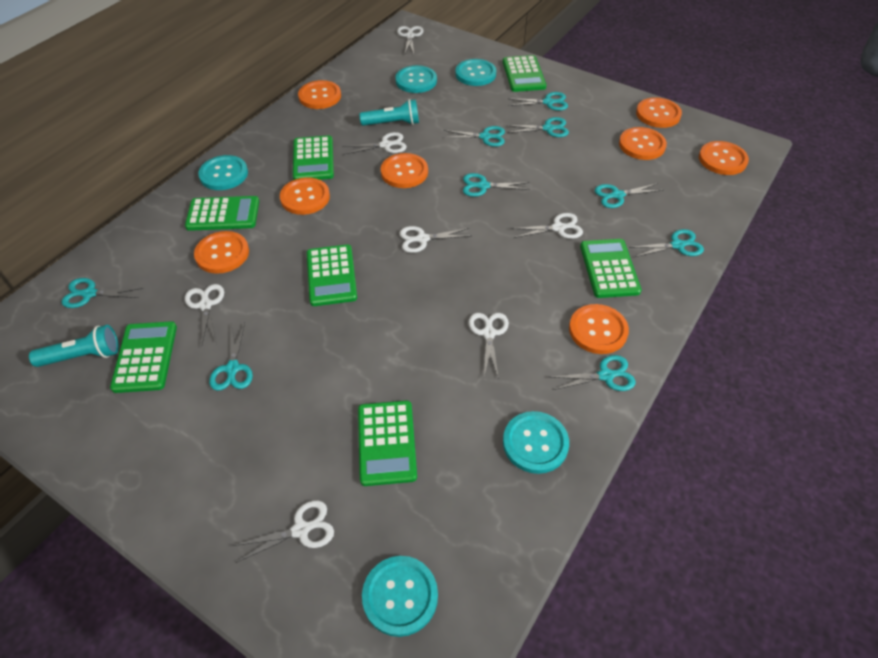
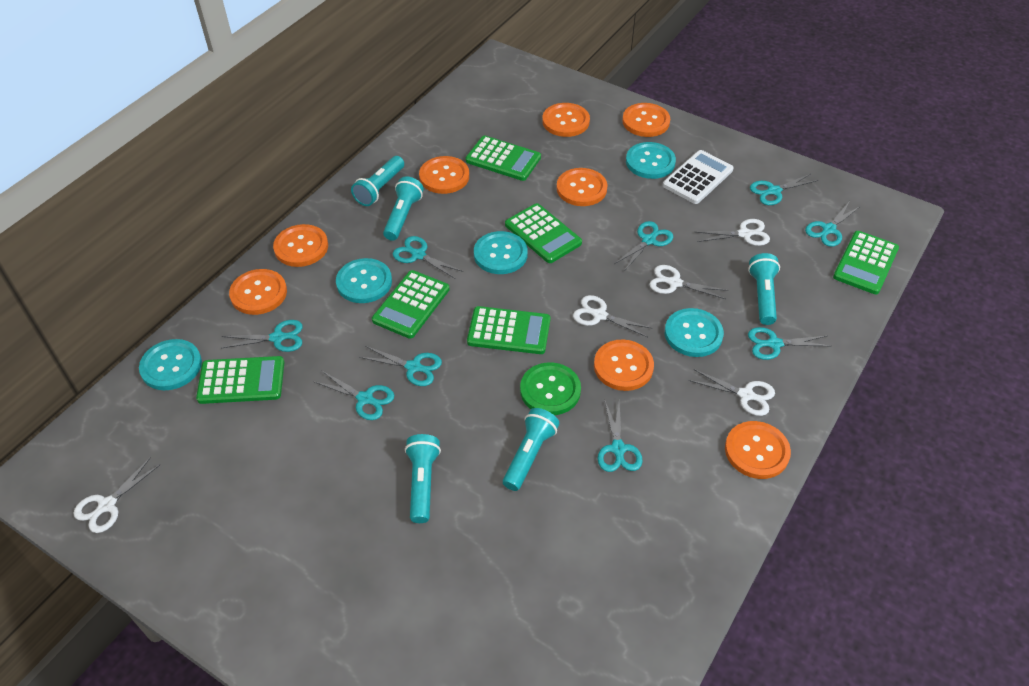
green button: 0 -> 1
green calculator: 7 -> 6
turquoise flashlight: 2 -> 5
white calculator: 0 -> 1
white scissors: 7 -> 5

